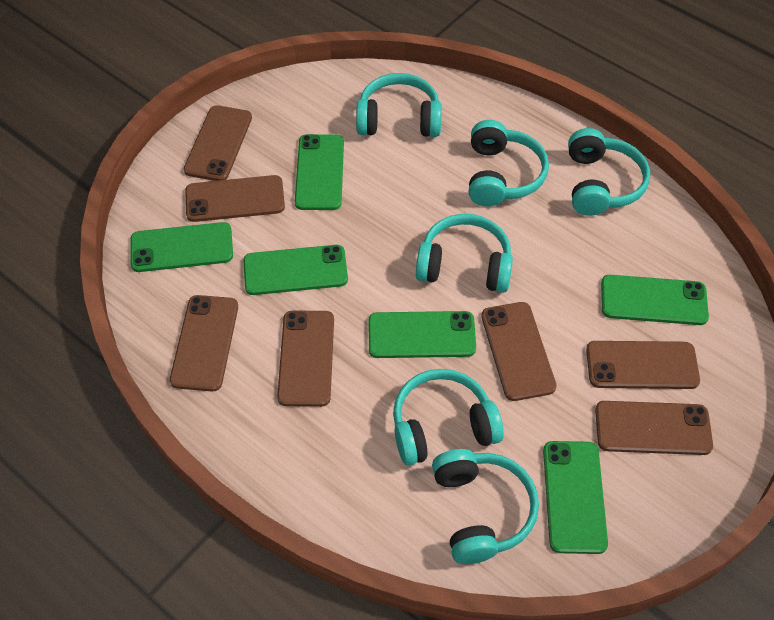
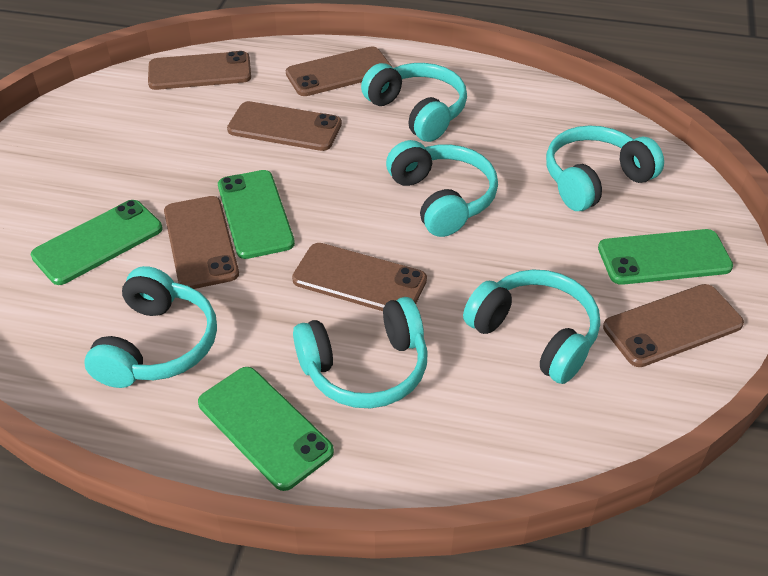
brown phone: 7 -> 6
green phone: 6 -> 4

